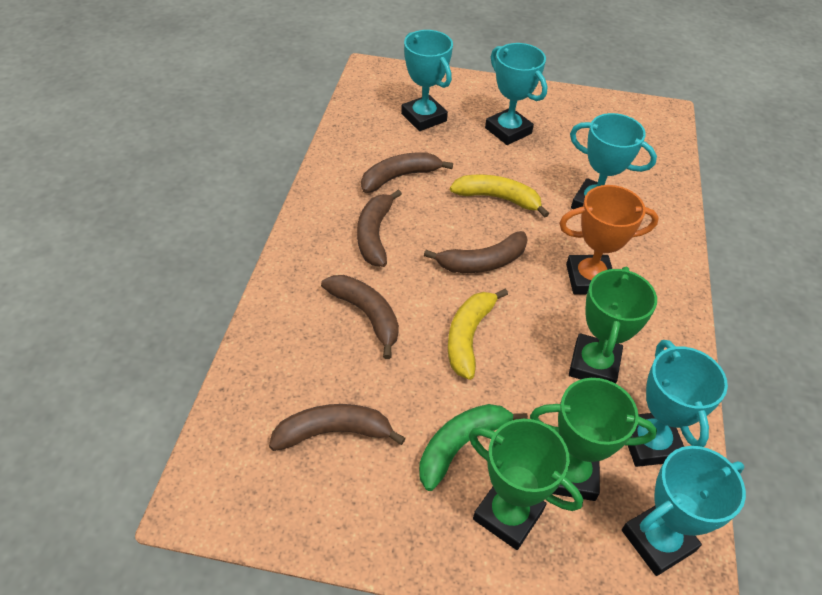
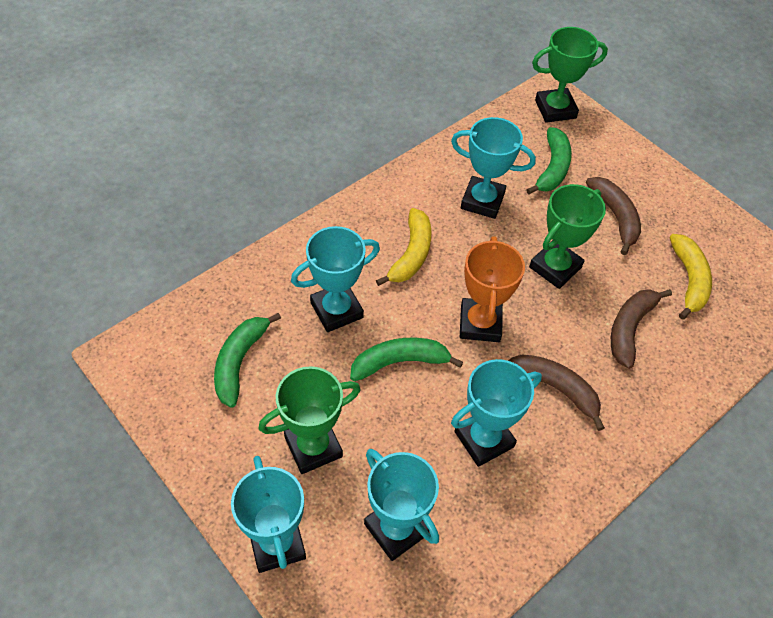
brown banana: 5 -> 3
green banana: 1 -> 3

